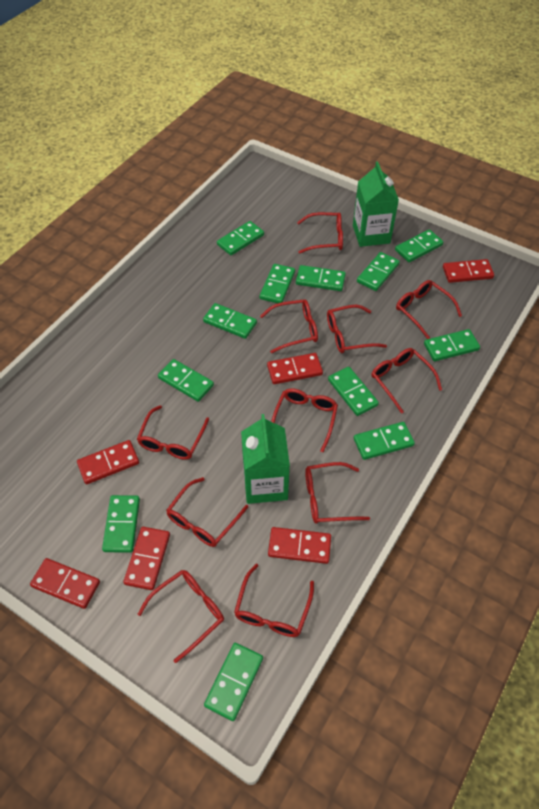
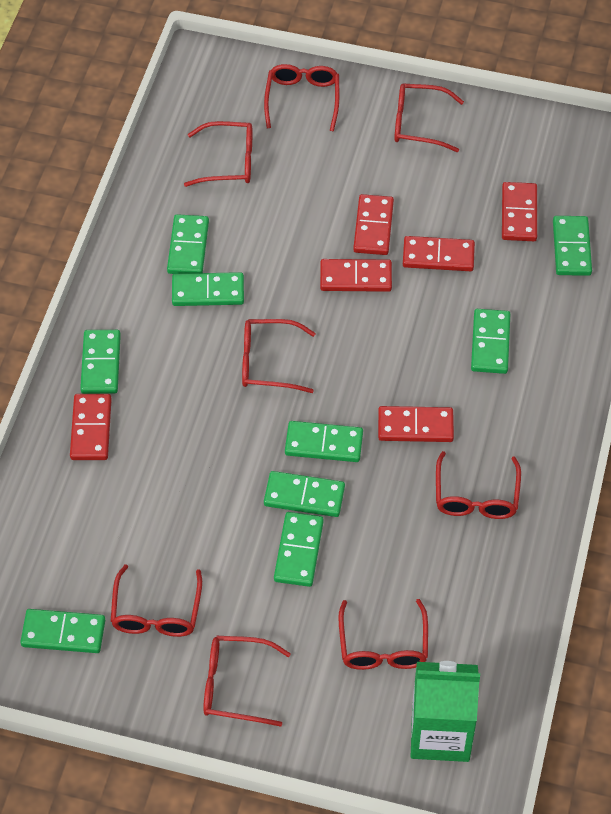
green carton: 2 -> 1
green domino: 12 -> 9
red glasses: 11 -> 8

